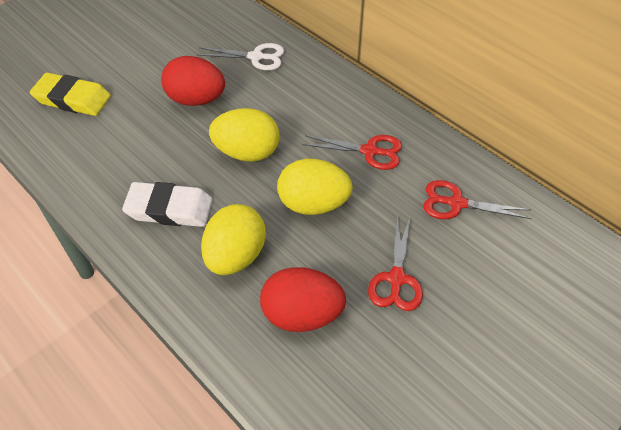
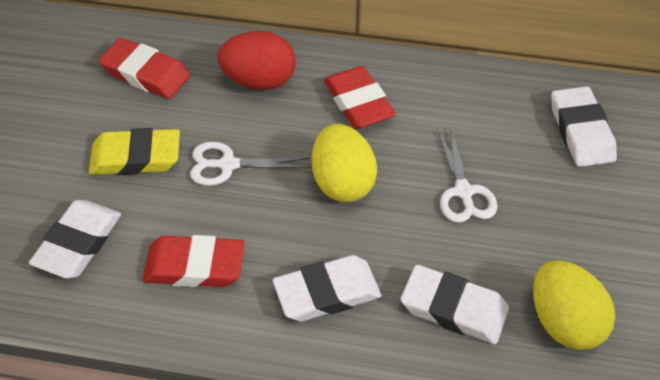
red egg: 2 -> 1
red eraser: 0 -> 3
red scissors: 3 -> 0
white eraser: 1 -> 4
white scissors: 1 -> 2
yellow egg: 3 -> 2

